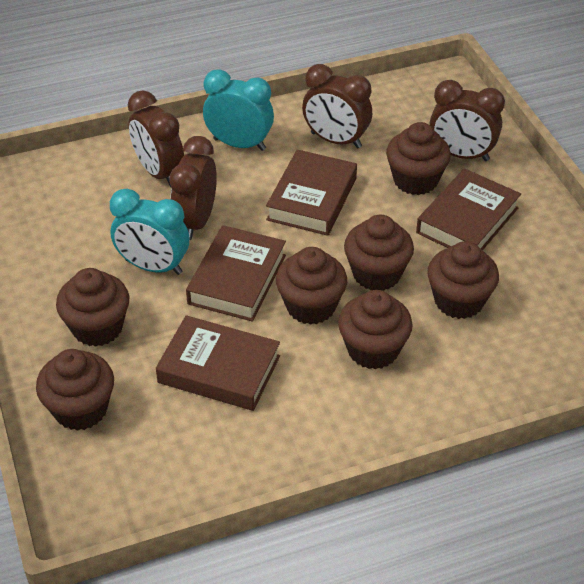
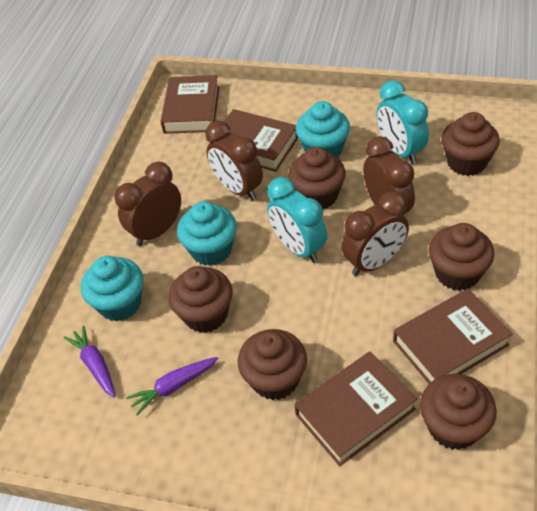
brown cupcake: 7 -> 6
purple carrot: 0 -> 2
turquoise cupcake: 0 -> 3

